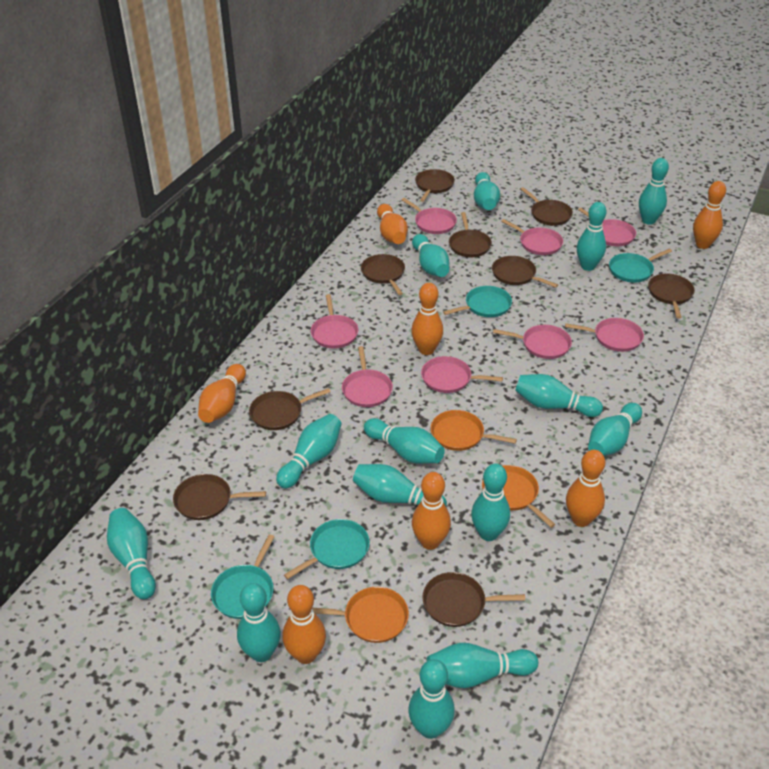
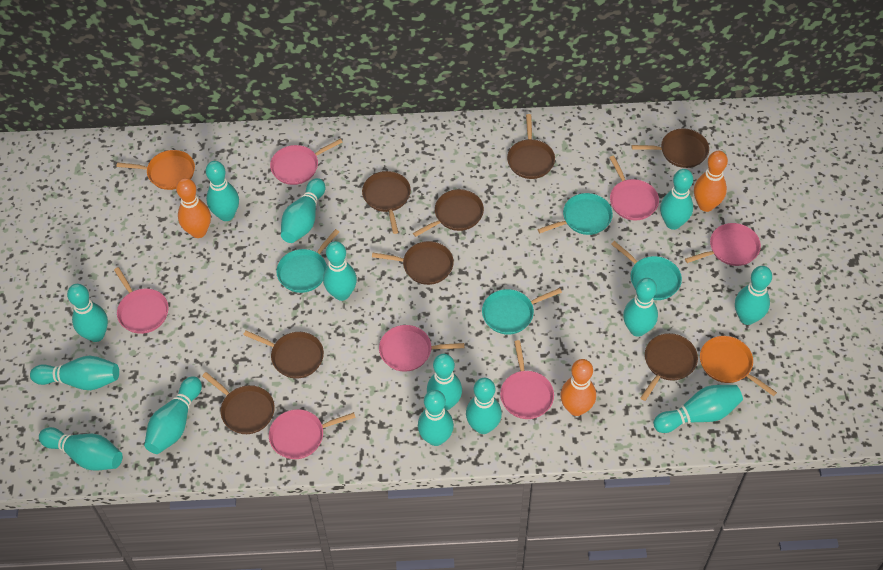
brown pan: 9 -> 8
orange bowling pin: 7 -> 3
orange pan: 3 -> 2
pink pan: 8 -> 7

